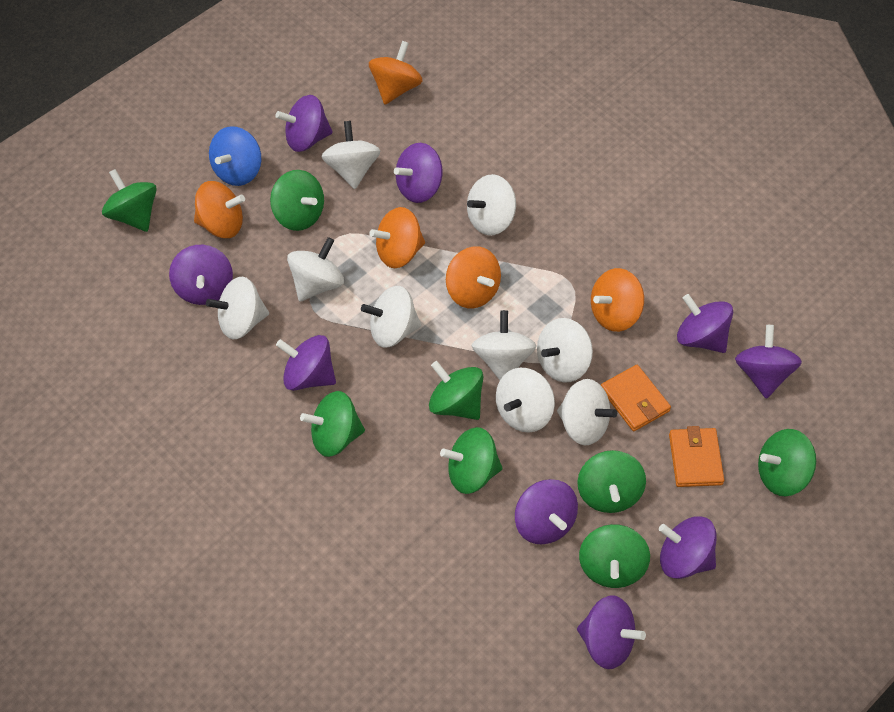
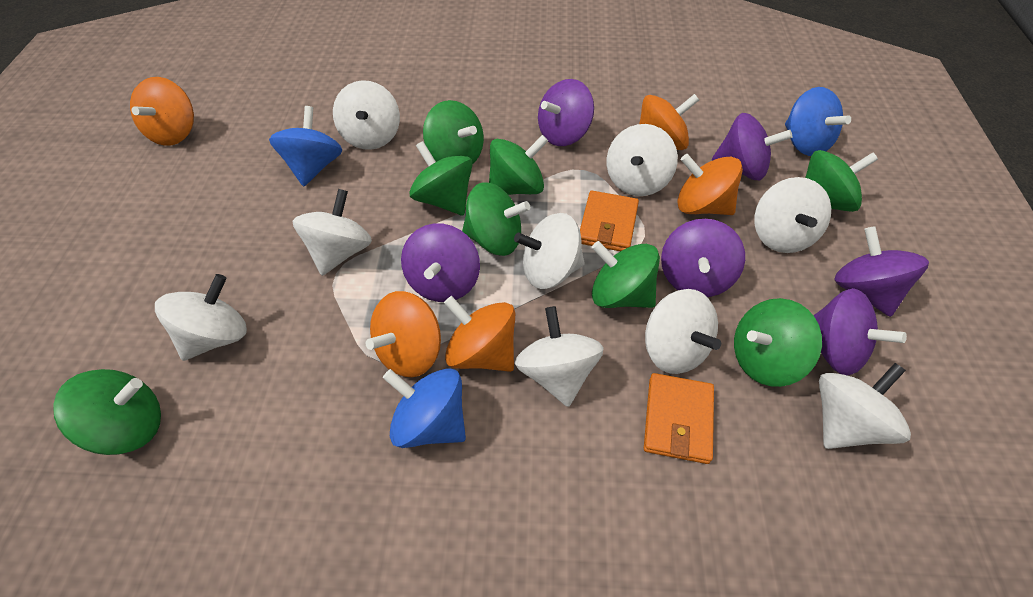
blue spinning top: 1 -> 3
purple spinning top: 9 -> 6

